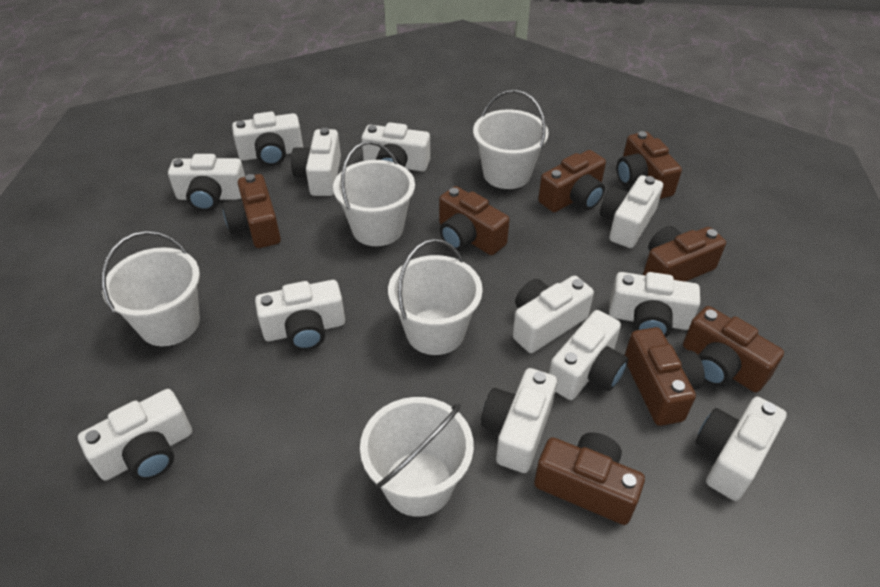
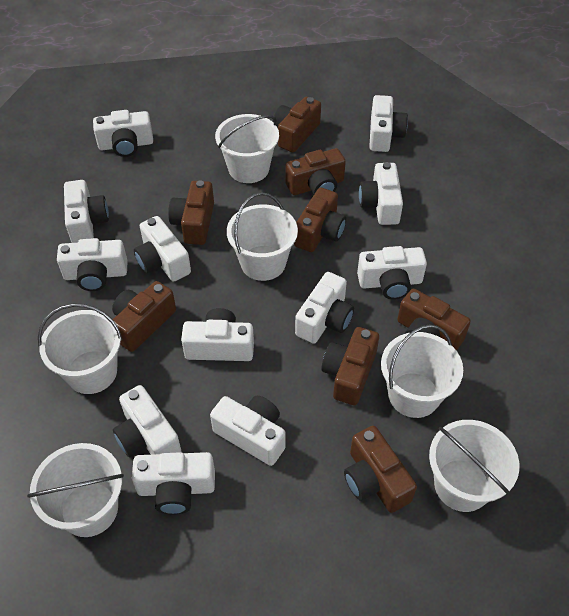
white bucket: 5 -> 6

